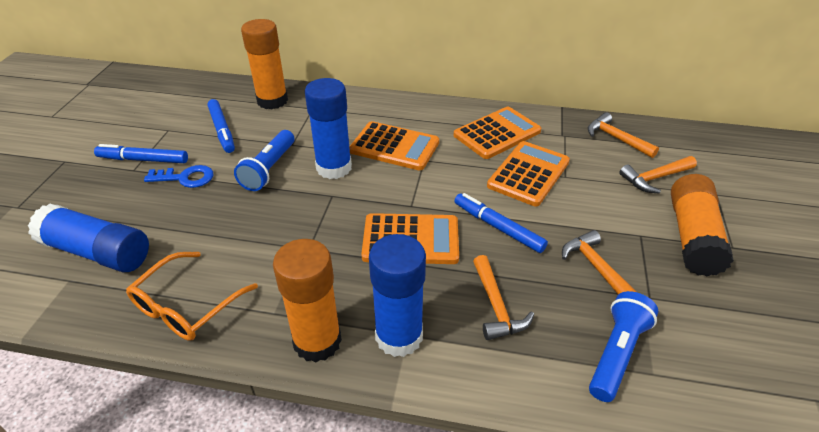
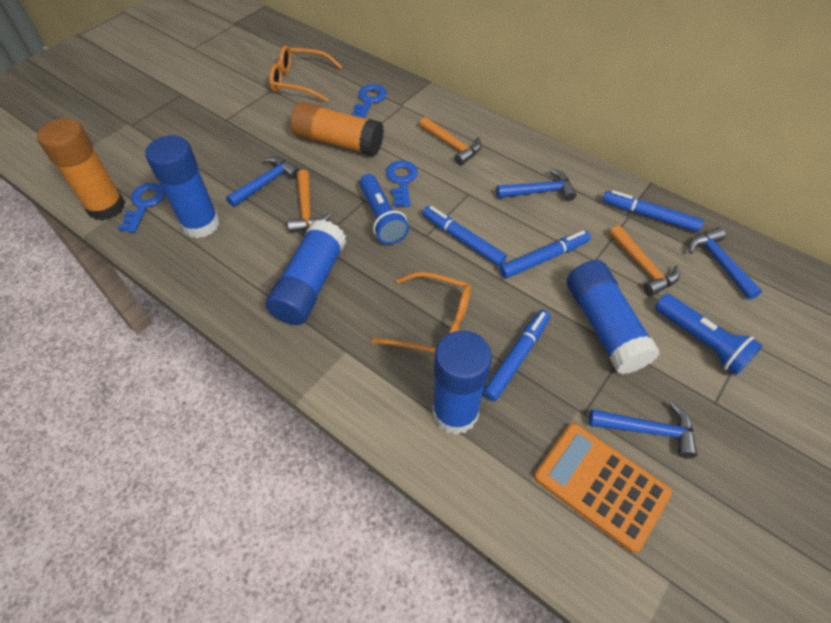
blue glue stick: 3 -> 4
blue hammer: 0 -> 4
blue key: 1 -> 3
blue marker: 3 -> 4
orange calculator: 4 -> 1
orange glasses: 1 -> 2
orange glue stick: 3 -> 2
orange hammer: 4 -> 3

